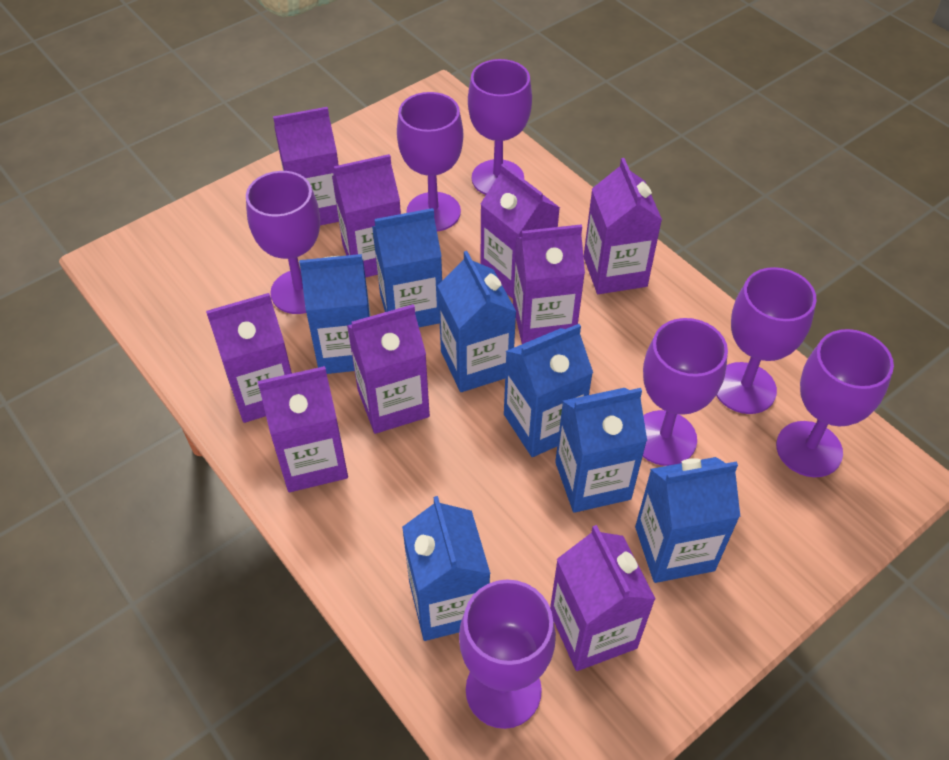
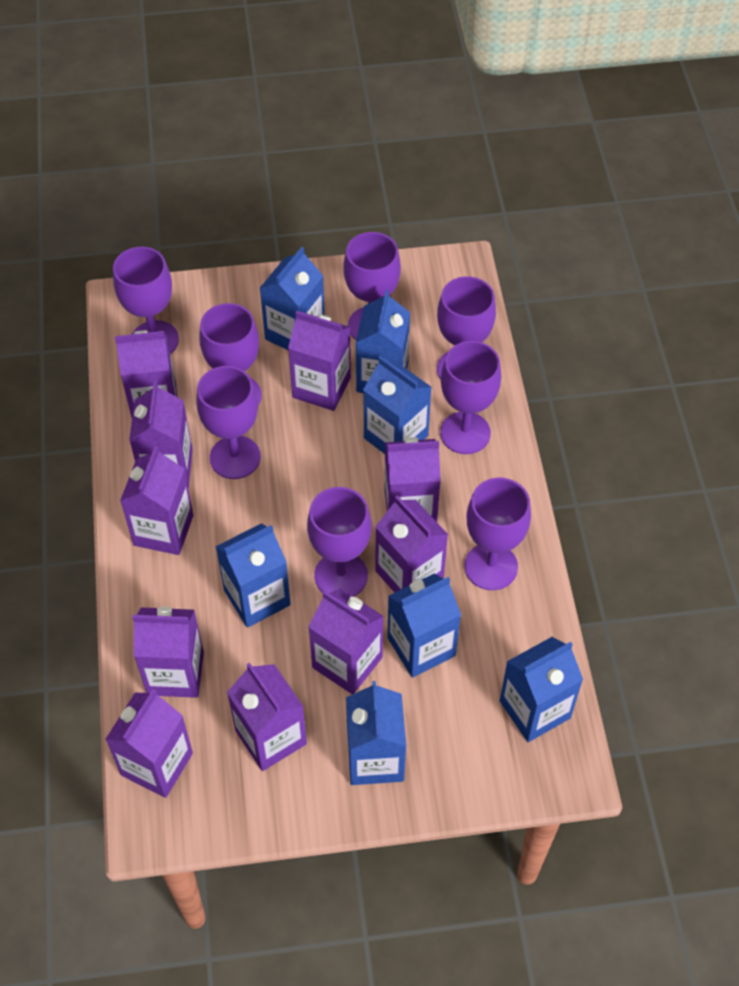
purple carton: 9 -> 10
purple goblet: 7 -> 8

